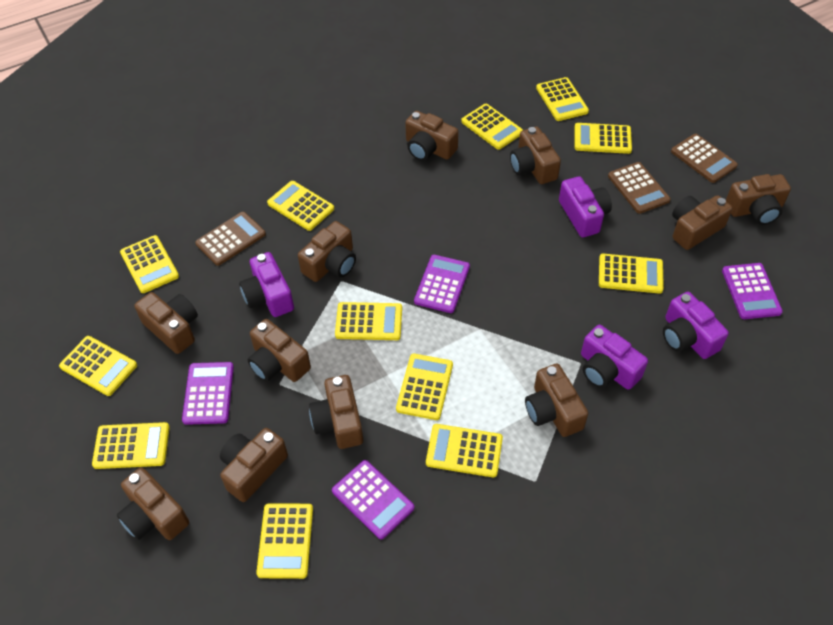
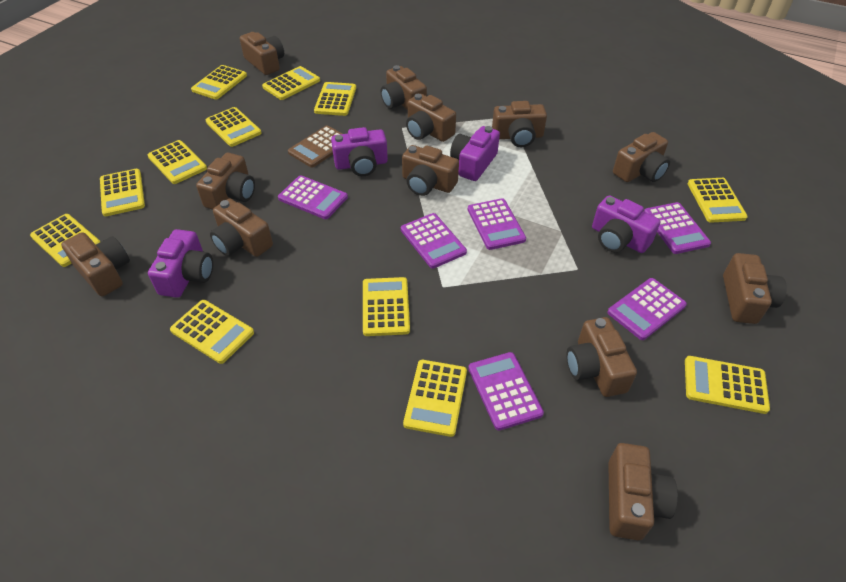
brown calculator: 3 -> 1
brown camera: 11 -> 12
purple calculator: 4 -> 6

